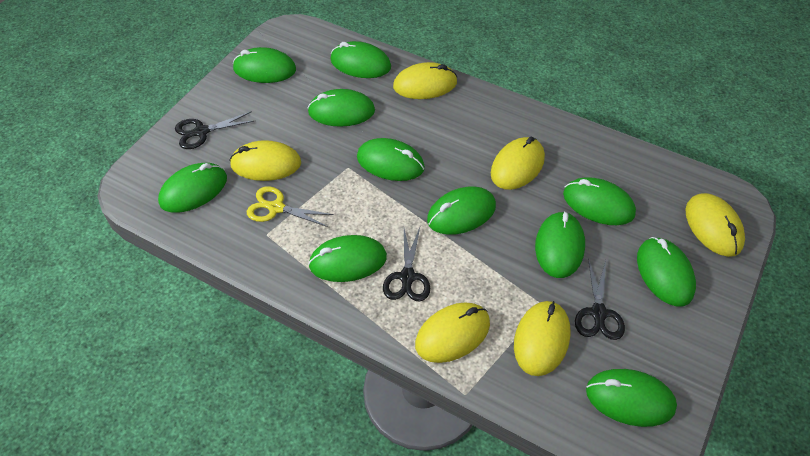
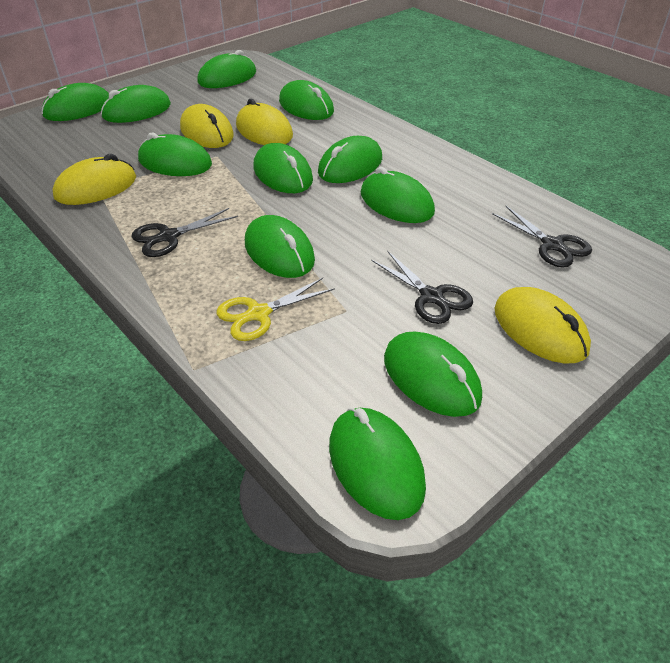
yellow mouse: 6 -> 4

